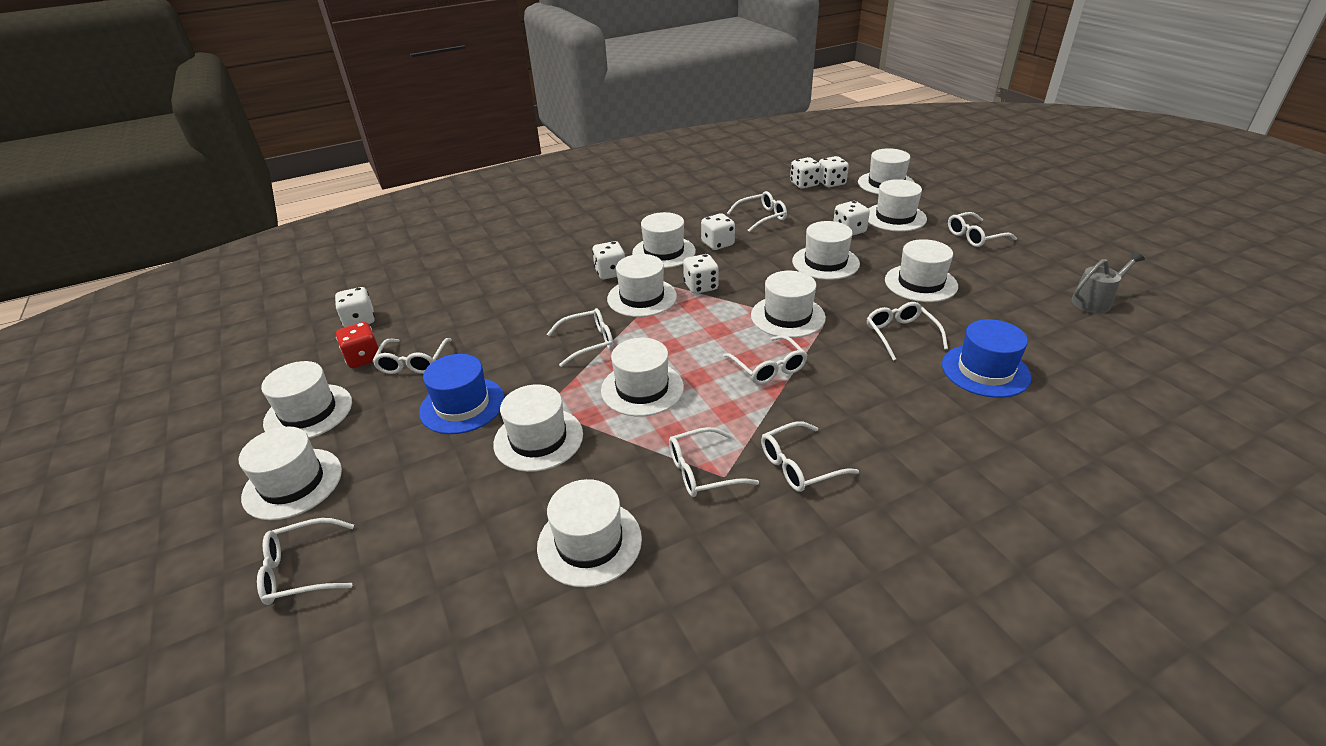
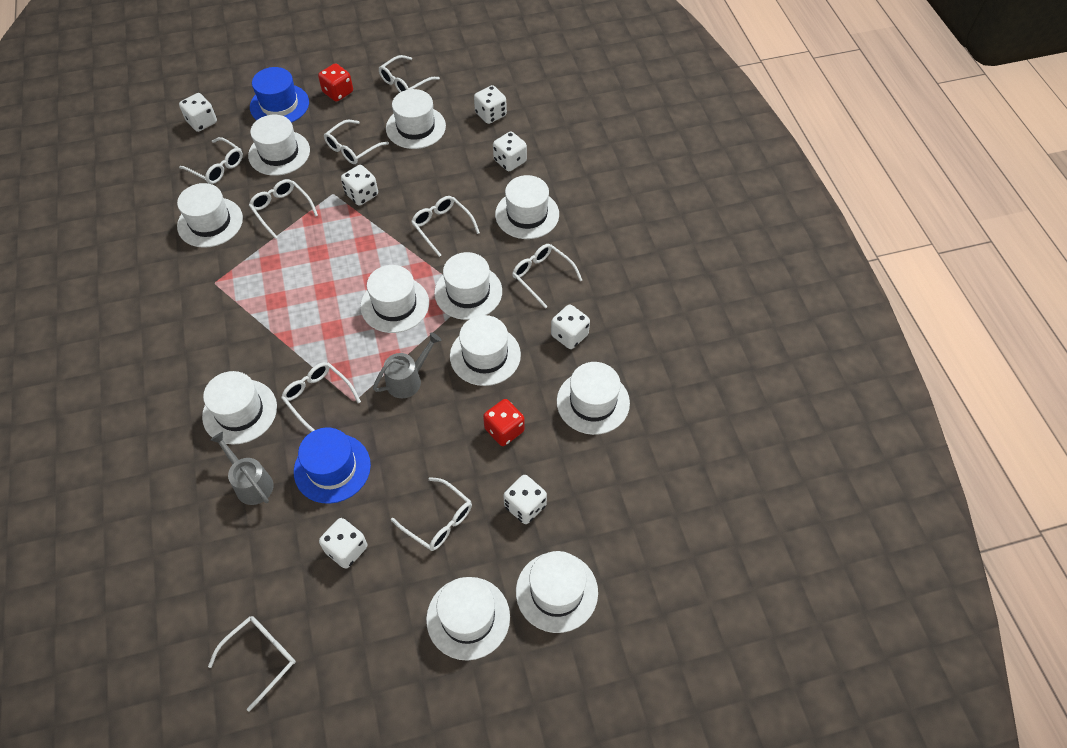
grey watering can: 1 -> 2
red dice: 1 -> 2
white hat: 12 -> 11

